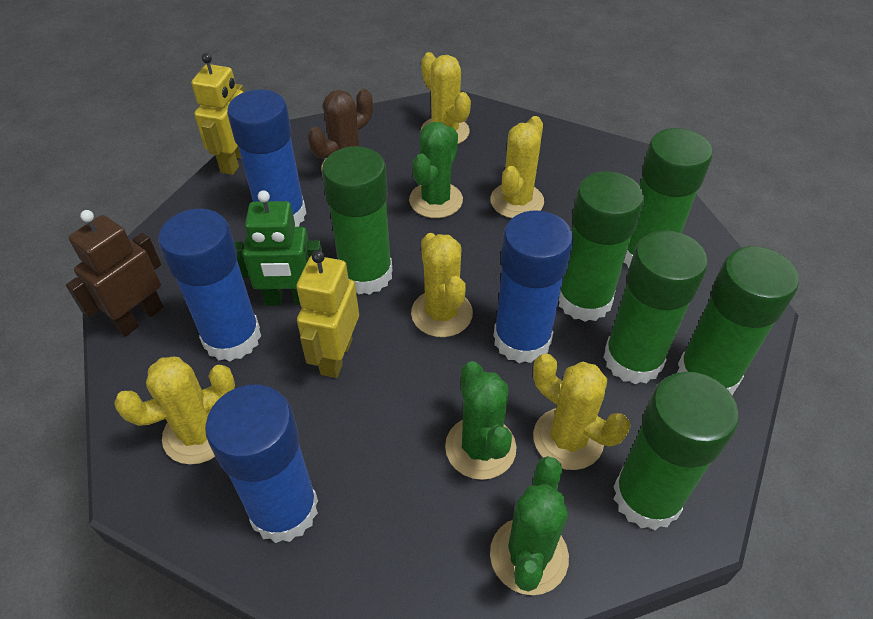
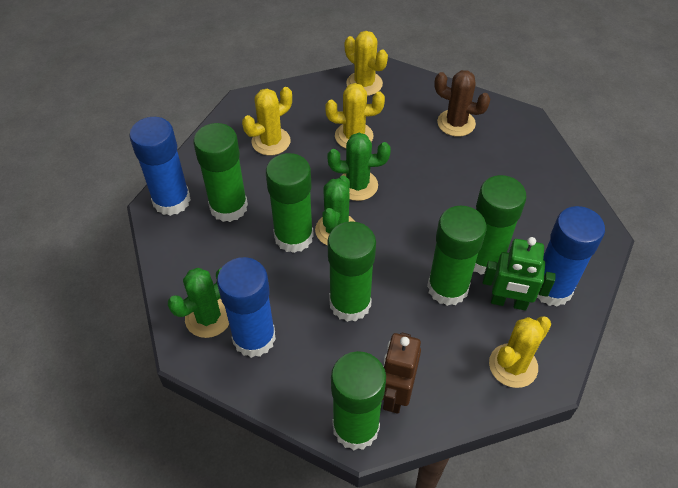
blue glue stick: 4 -> 3
yellow cactus: 5 -> 4
yellow robot: 2 -> 0

